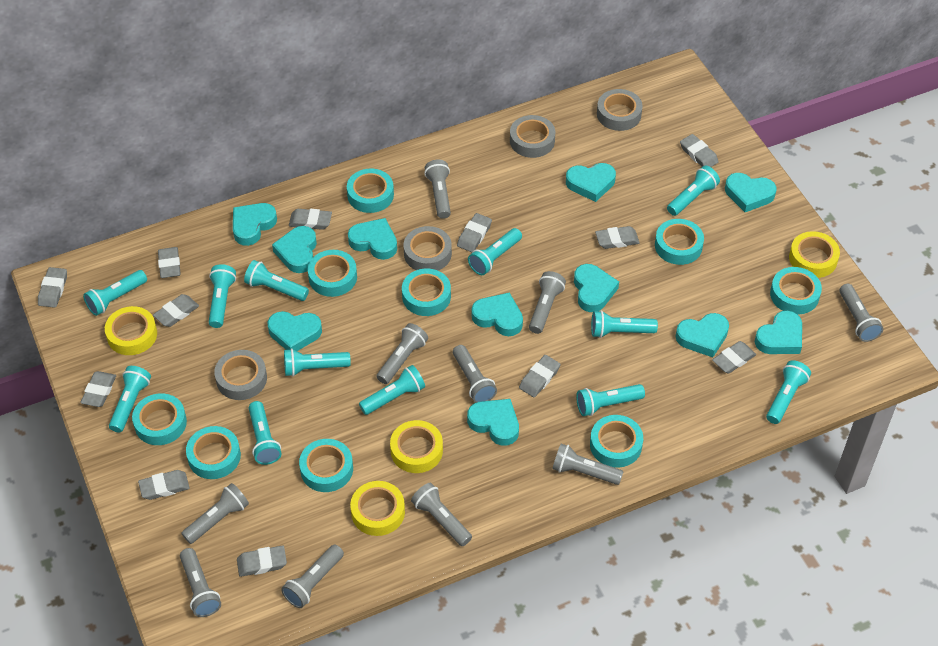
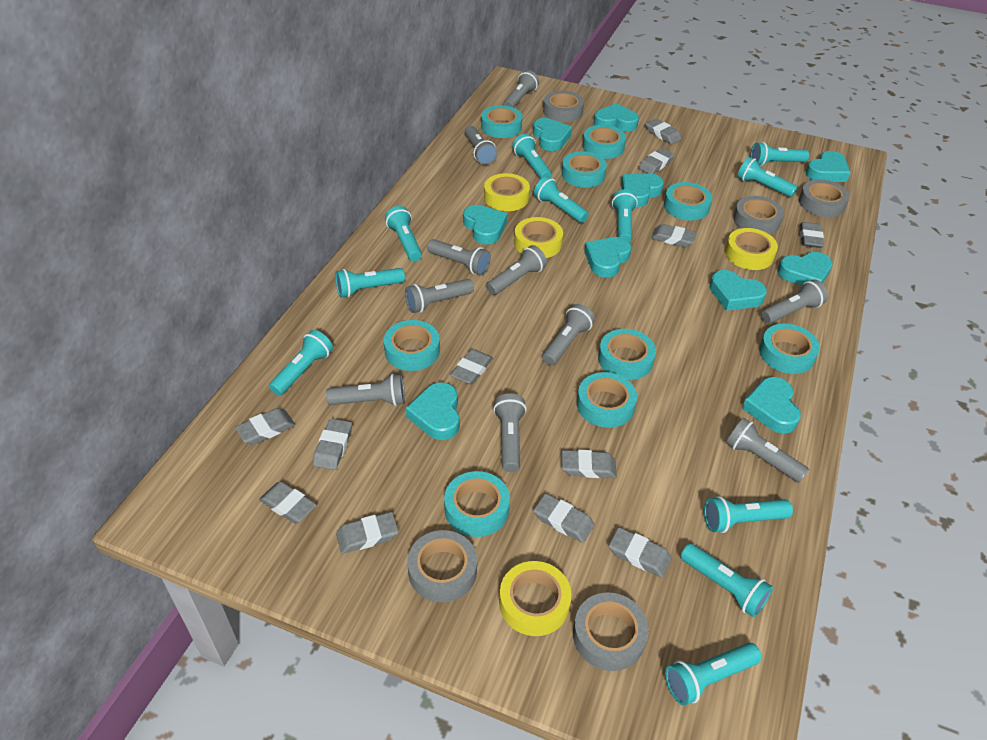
grey tape: 4 -> 5
turquoise flashlight: 12 -> 11
turquoise heart: 11 -> 10

